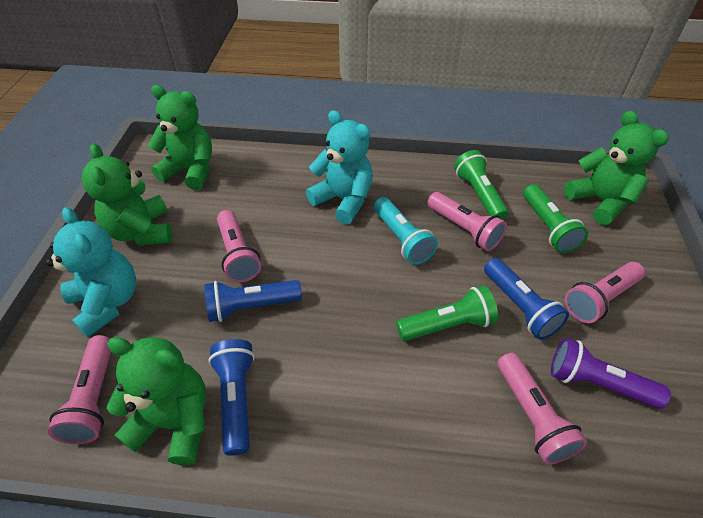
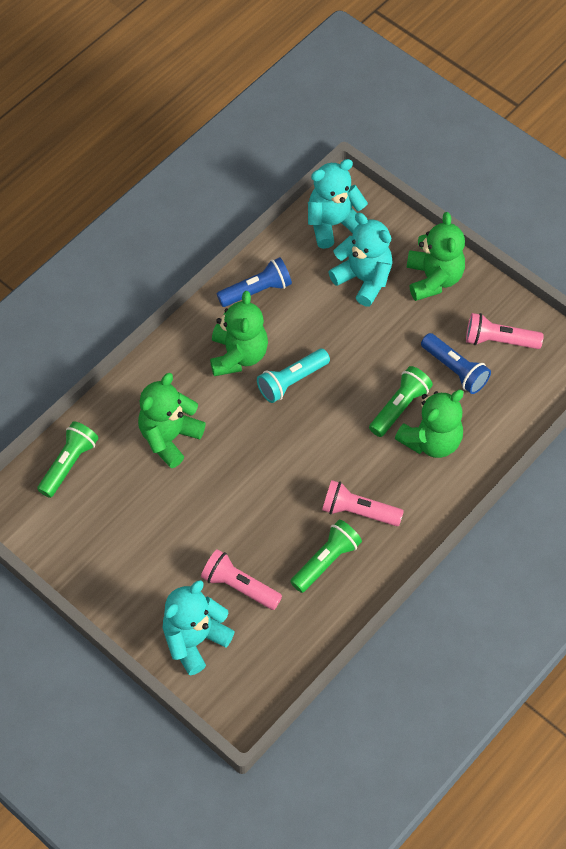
blue flashlight: 3 -> 2
pink flashlight: 5 -> 3
purple flashlight: 1 -> 0
turquoise teddy bear: 2 -> 3

